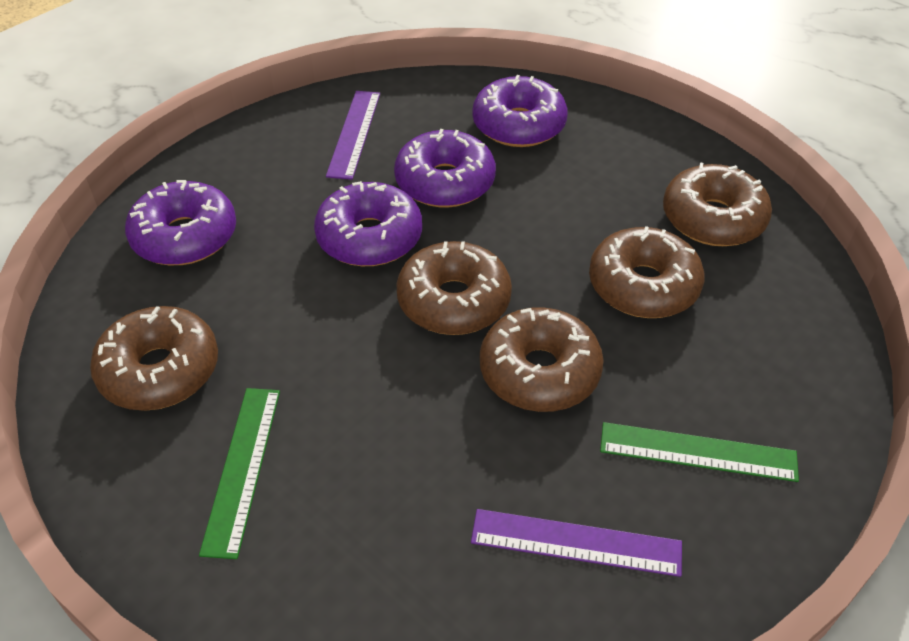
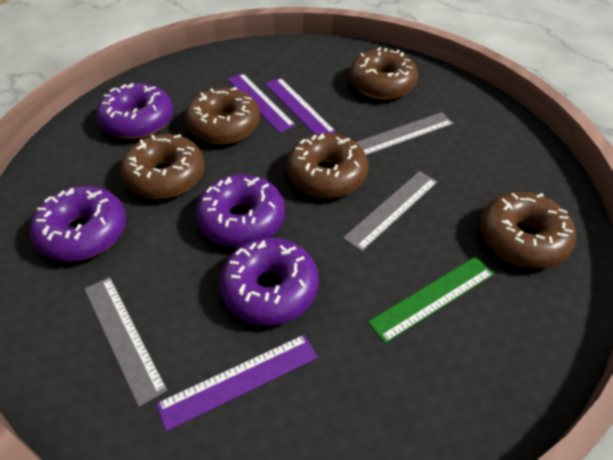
green ruler: 2 -> 1
grey ruler: 0 -> 3
purple ruler: 2 -> 3

